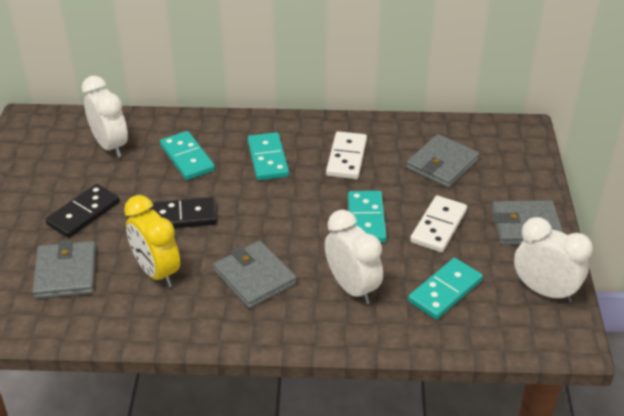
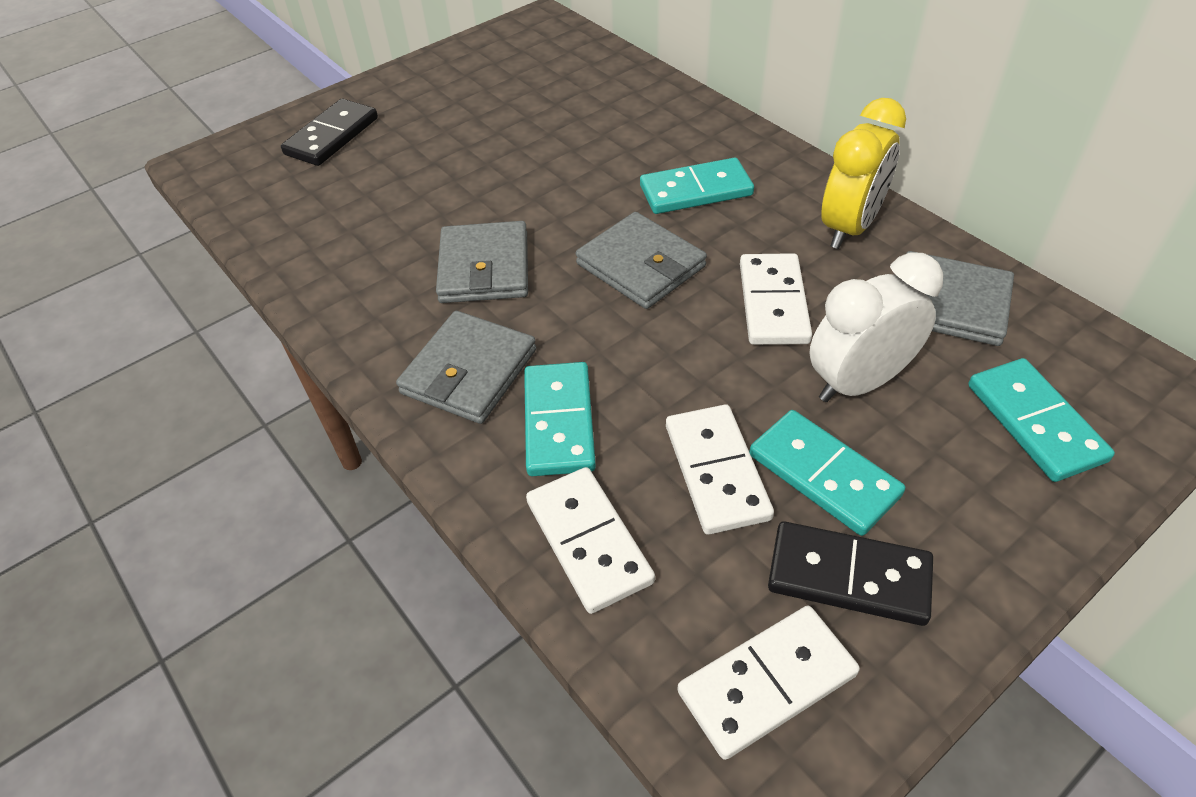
white clock: 3 -> 1
white domino: 2 -> 4

